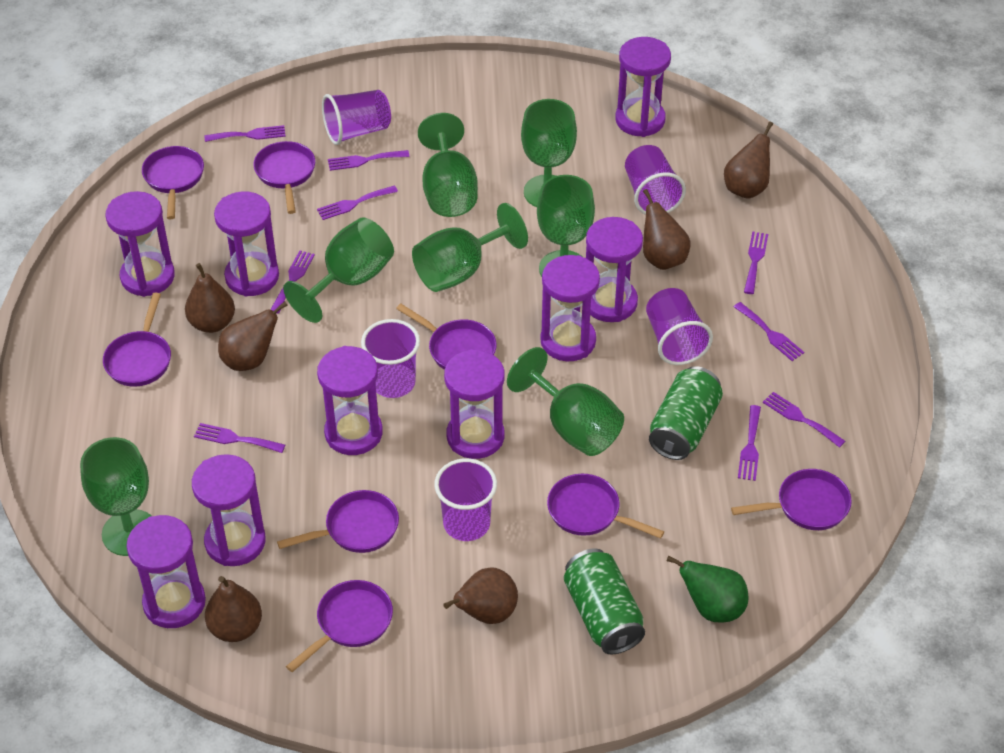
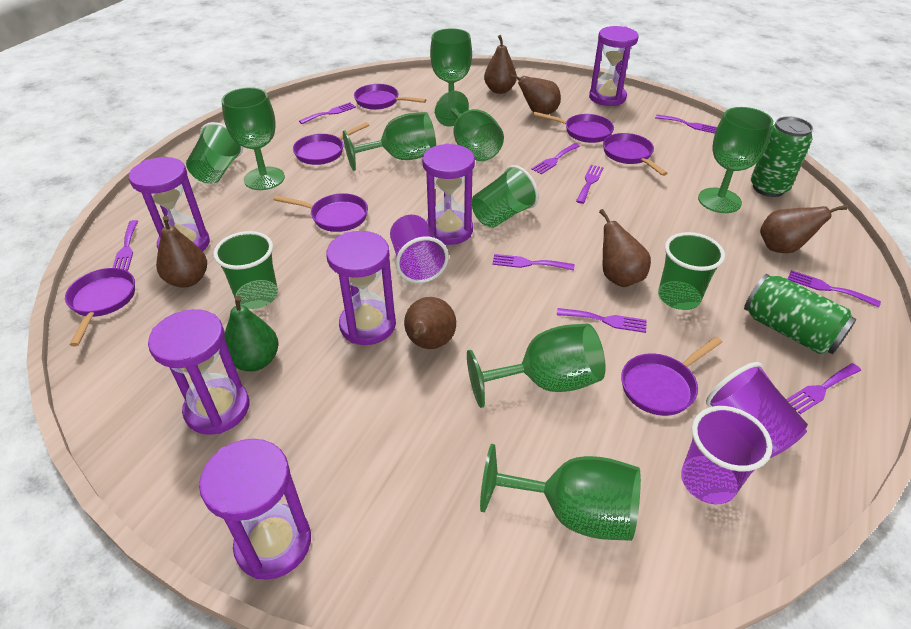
green cup: 0 -> 4
purple cup: 5 -> 3
purple hourglass: 9 -> 6
purple pan: 8 -> 7

